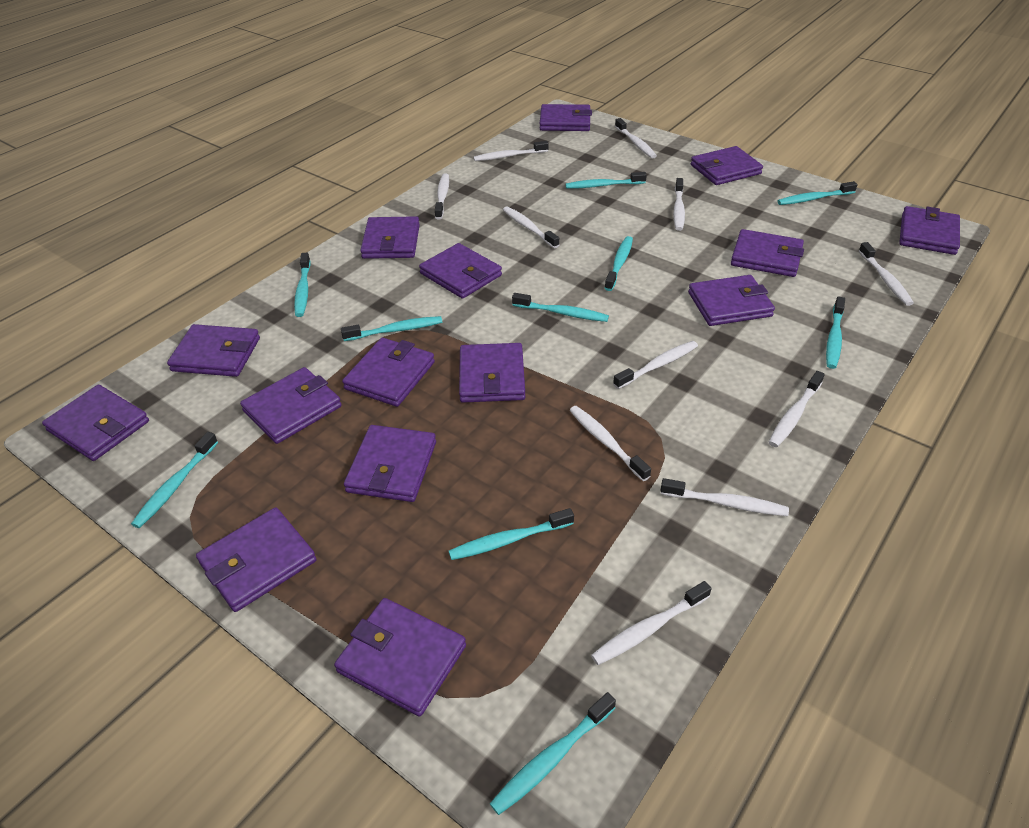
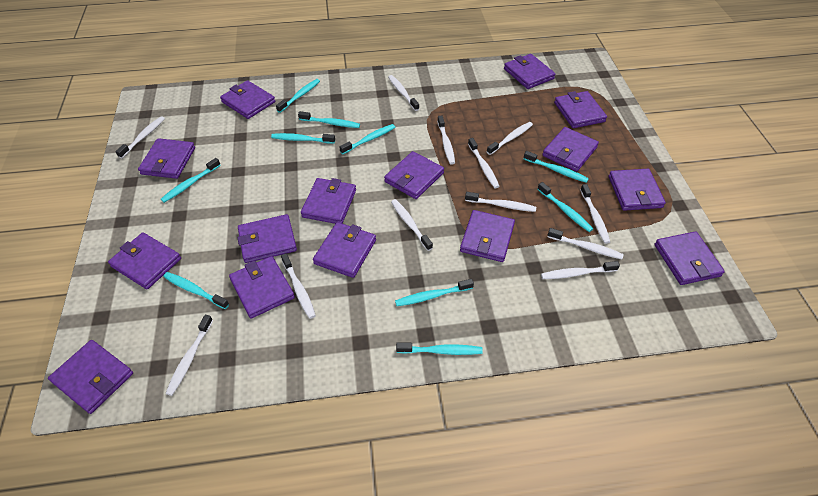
white toothbrush: 11 -> 12

